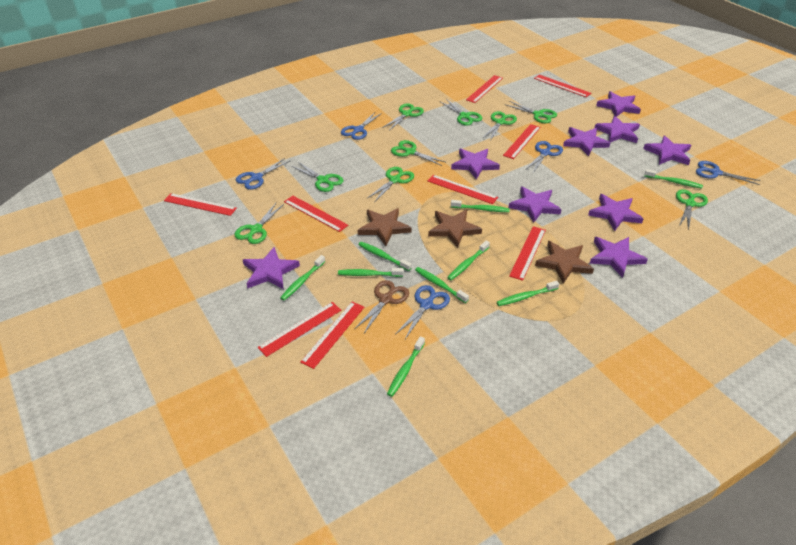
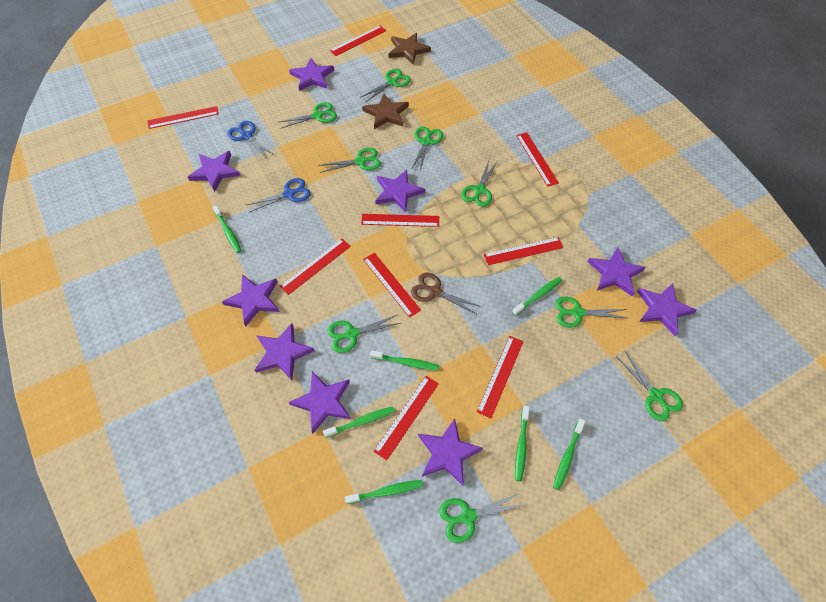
blue scissors: 5 -> 2
brown star: 3 -> 2
green toothbrush: 9 -> 7

